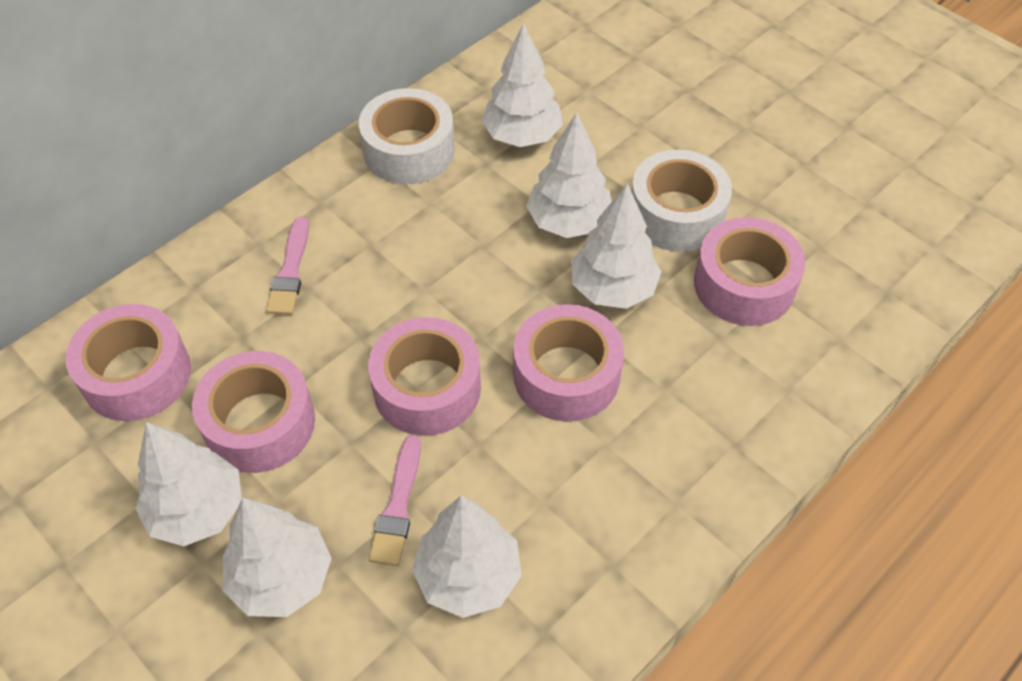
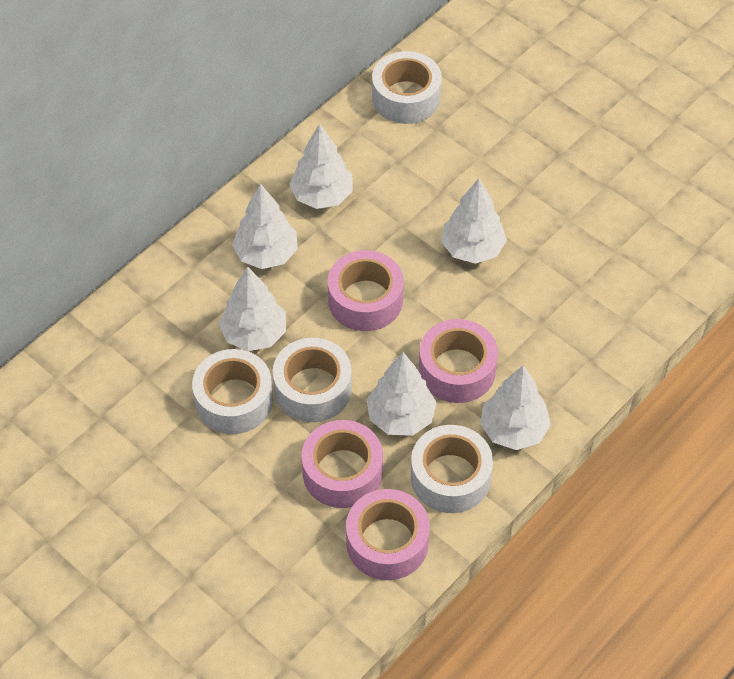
pink brush: 2 -> 0
pink tape: 5 -> 4
white tape: 2 -> 4

